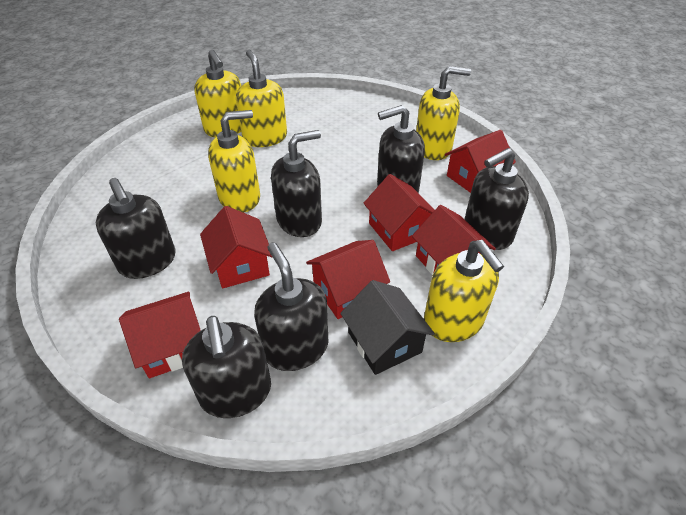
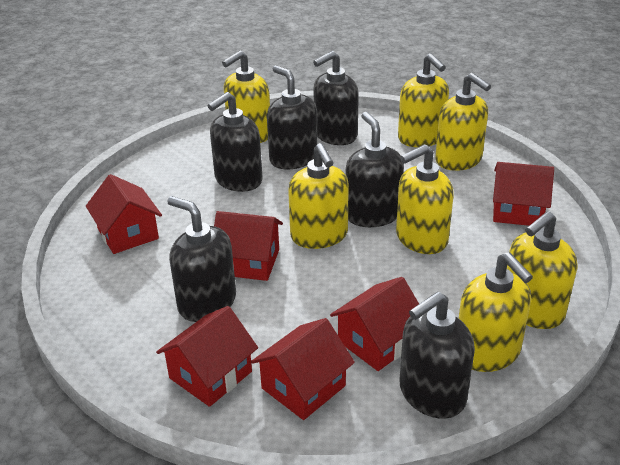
black house: 1 -> 0
yellow soap dispenser: 5 -> 7

